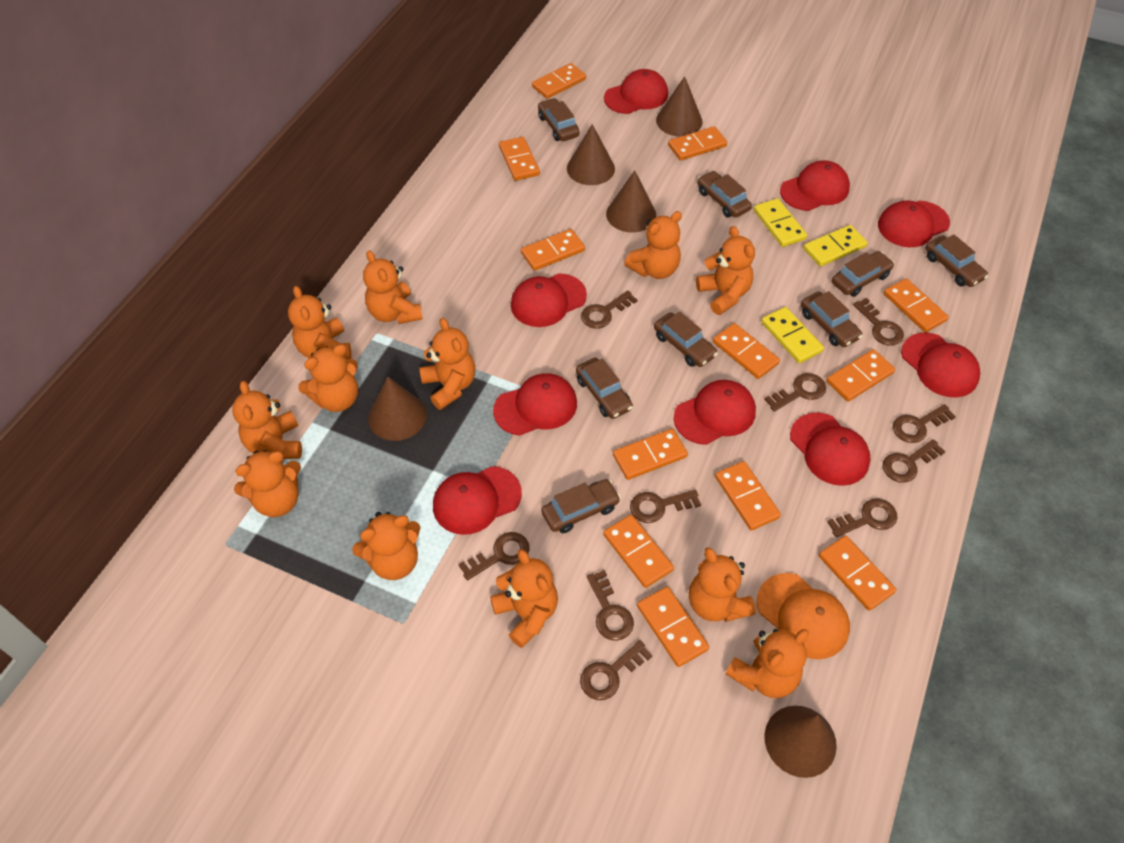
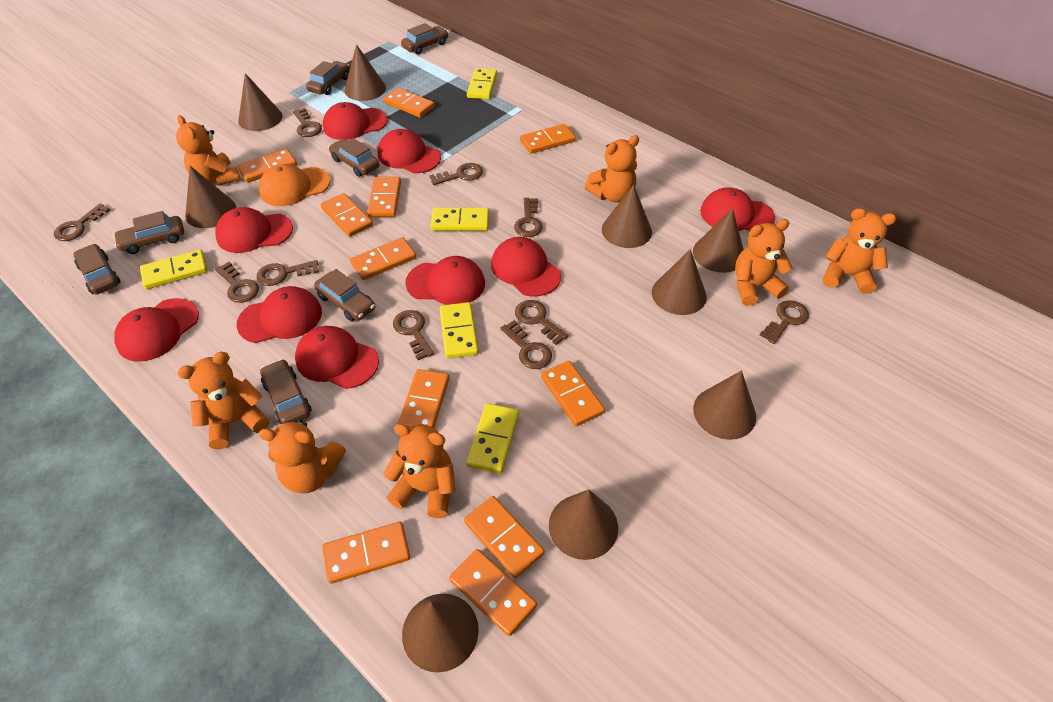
brown car: 8 -> 7
brown cone: 5 -> 9
orange domino: 12 -> 11
orange teddy bear: 12 -> 7
yellow domino: 3 -> 5

